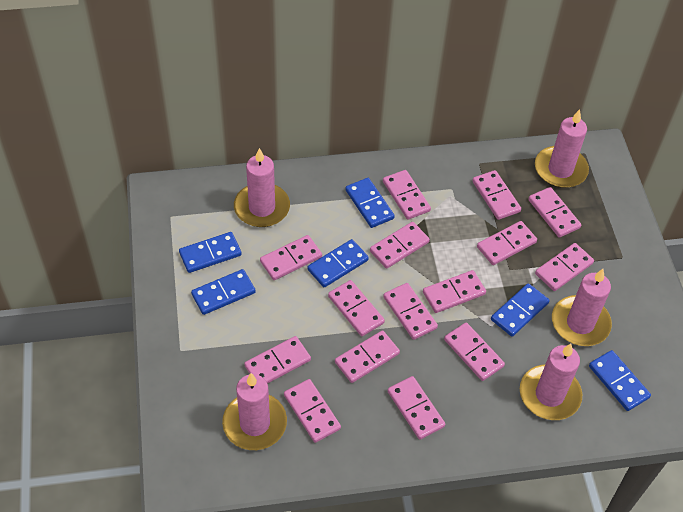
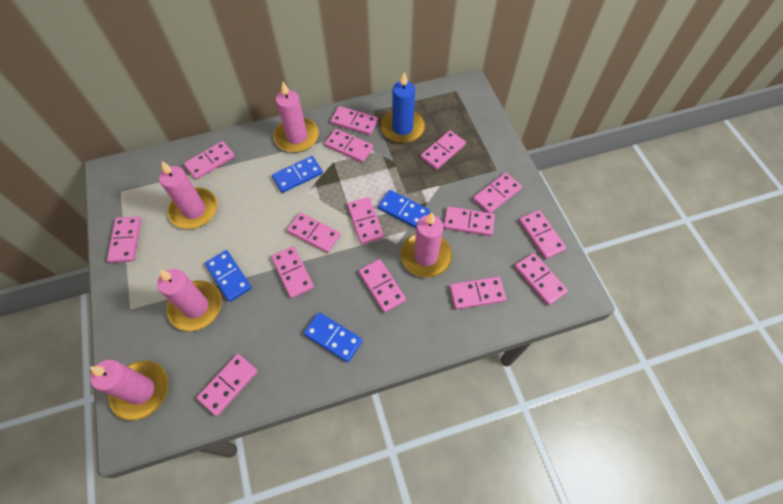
blue candle: 0 -> 1
blue domino: 6 -> 4

